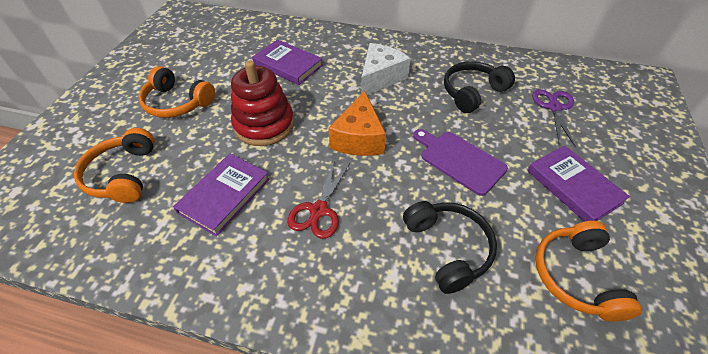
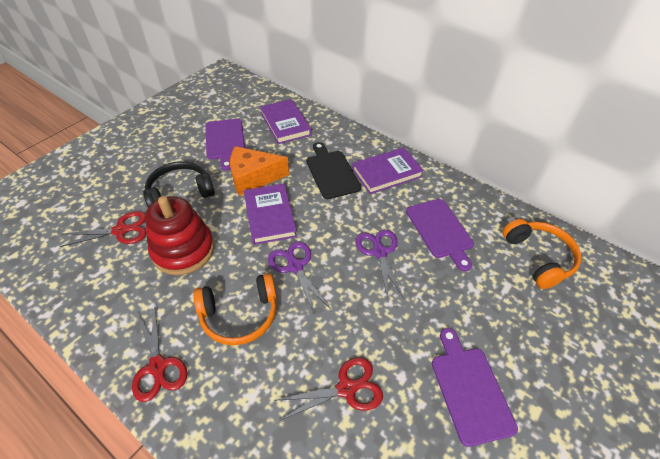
black cutting board: 0 -> 1
black headphones: 2 -> 1
orange headphones: 3 -> 2
purple cutting board: 1 -> 3
purple scissors: 1 -> 2
red scissors: 1 -> 3
white cheese: 1 -> 0

